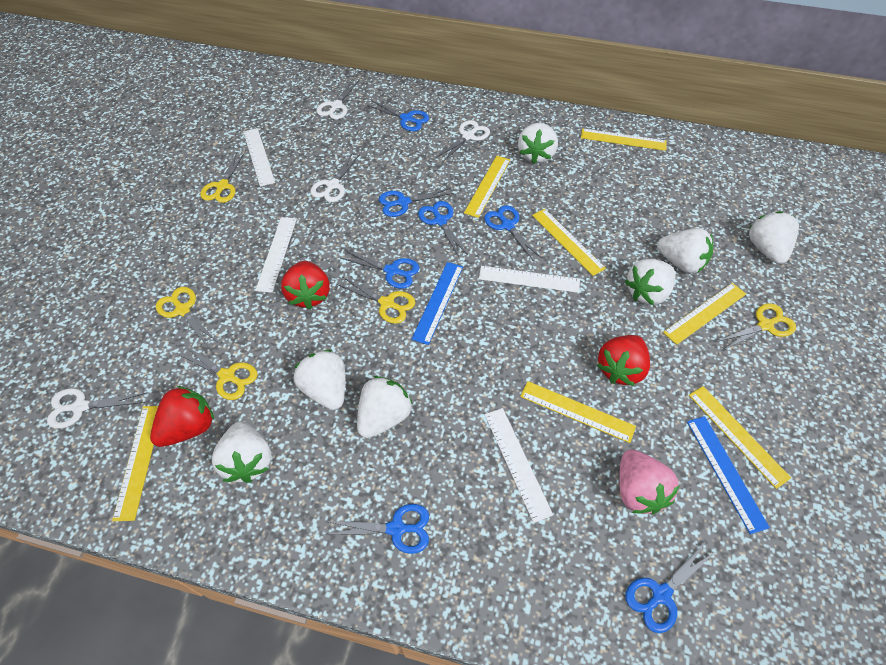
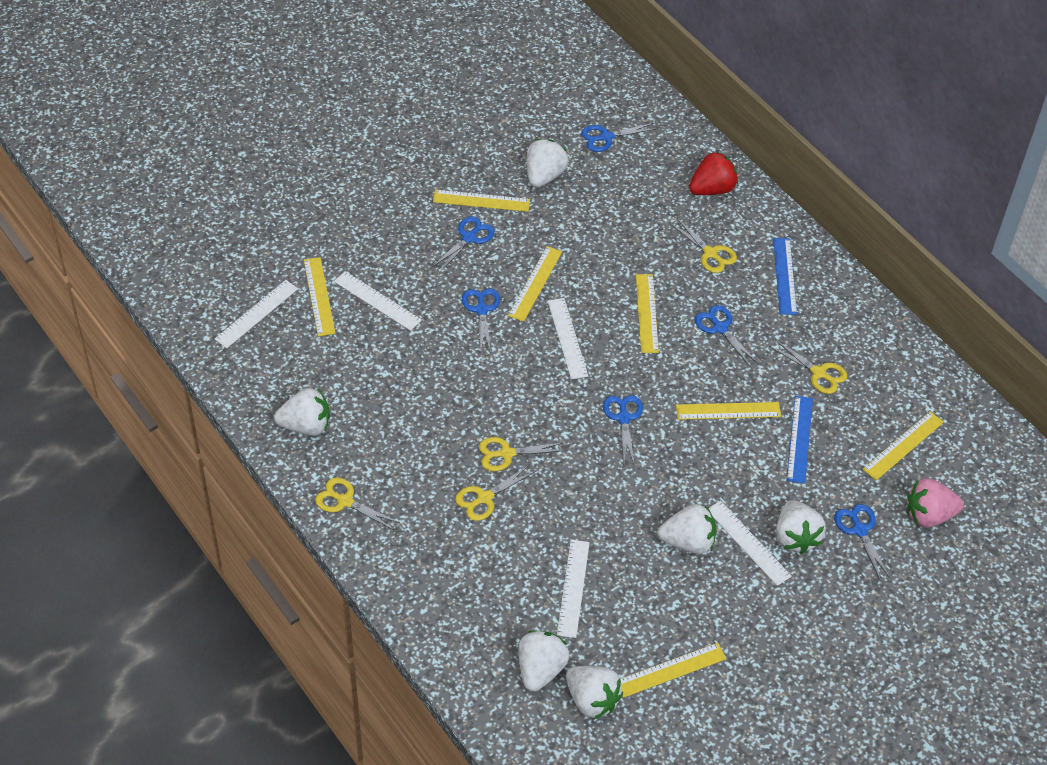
blue scissors: 7 -> 6
red strawberry: 3 -> 1
white ruler: 4 -> 5
white scissors: 4 -> 0
white strawberry: 7 -> 6

